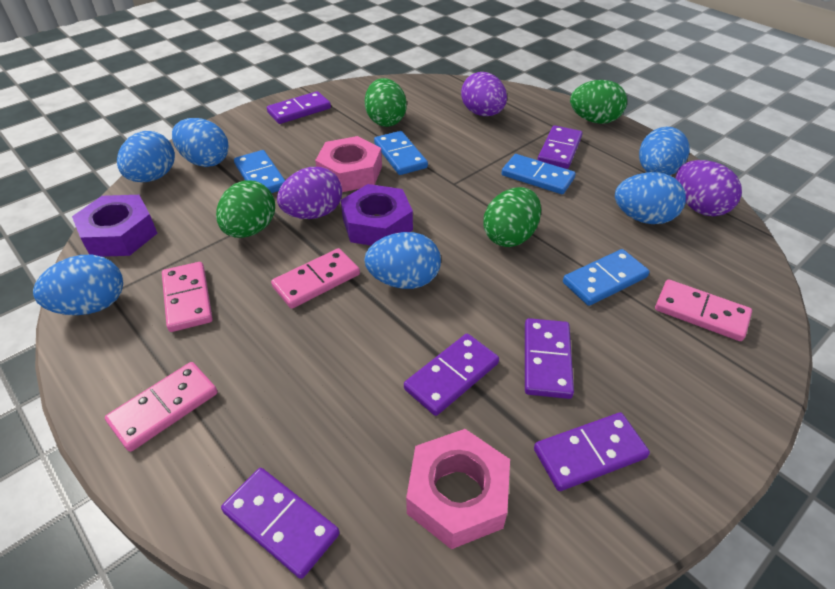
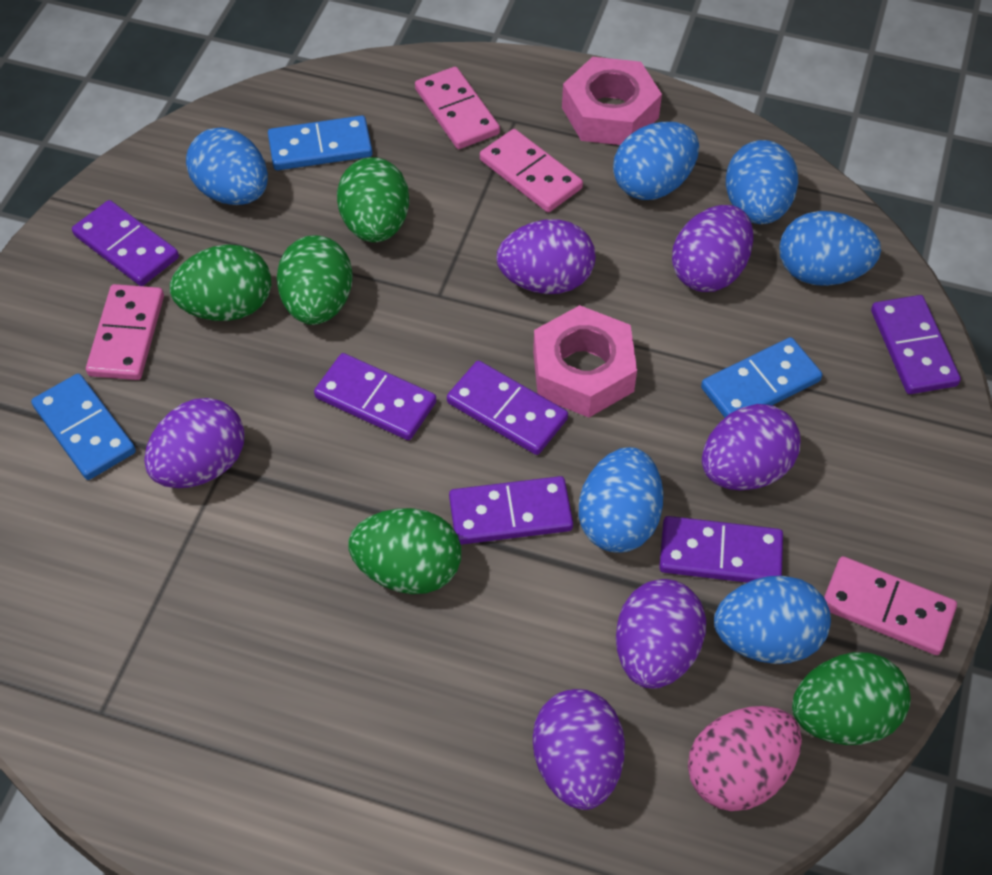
blue domino: 4 -> 3
green egg: 4 -> 5
pink egg: 0 -> 1
purple egg: 3 -> 6
purple nut: 2 -> 0

